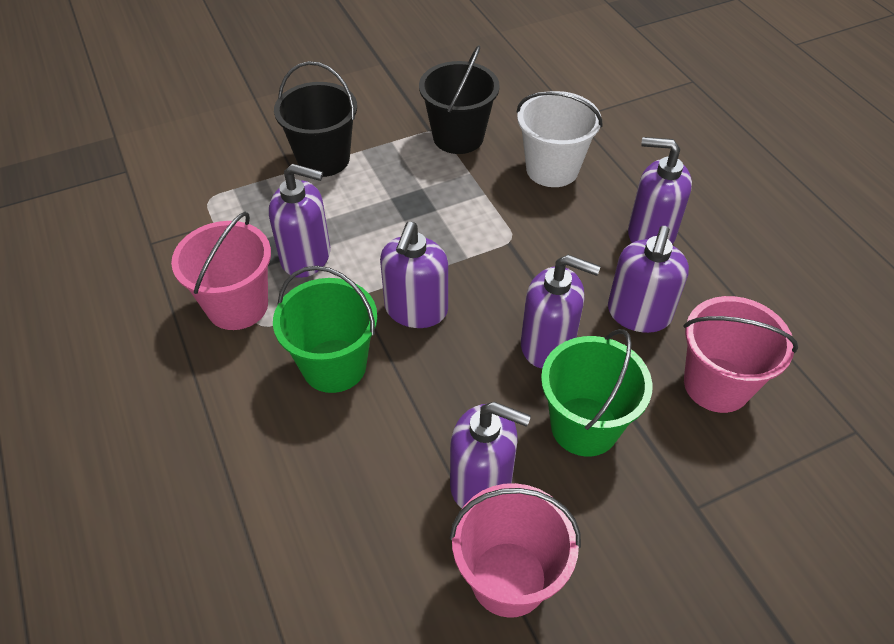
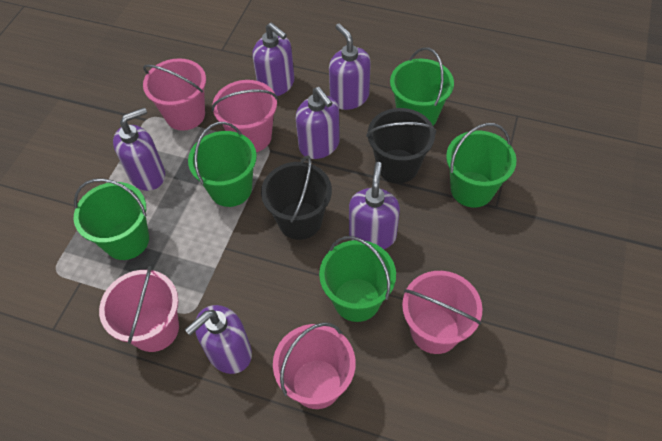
green bucket: 2 -> 5
pink bucket: 3 -> 5
white bucket: 1 -> 0

